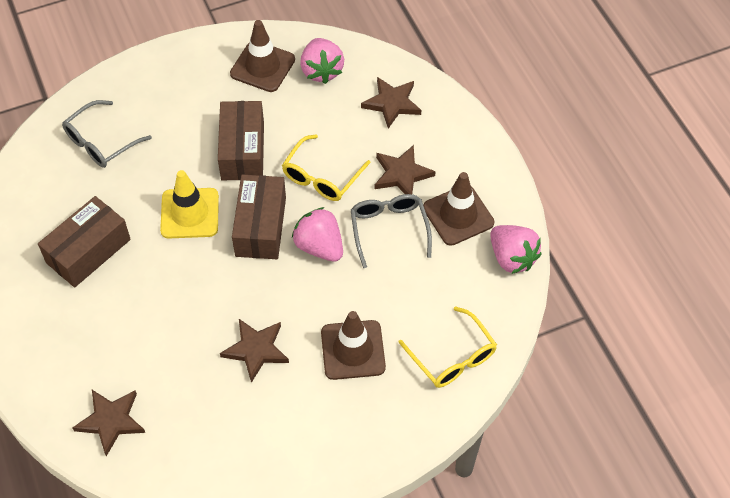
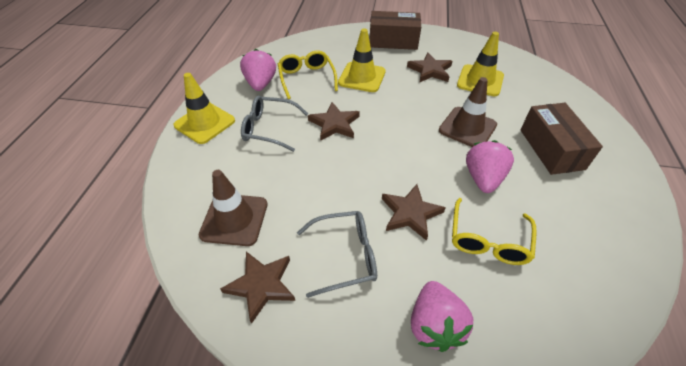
brown box: 3 -> 2
brown traffic cone: 3 -> 2
yellow traffic cone: 1 -> 3

